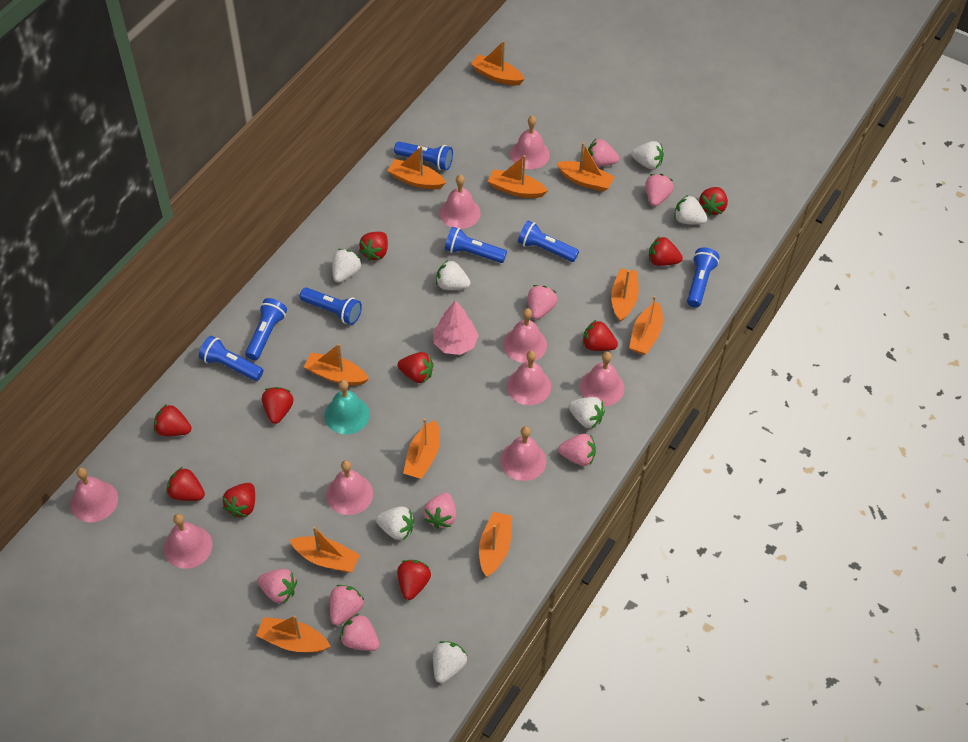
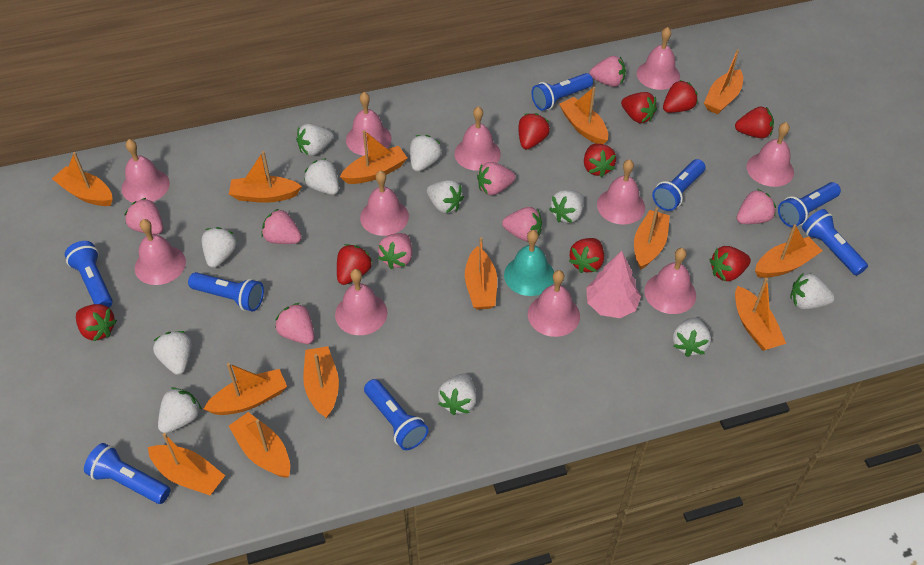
blue flashlight: 7 -> 8
orange boat: 11 -> 13
pink bell: 9 -> 11
red strawberry: 10 -> 9
white strawberry: 7 -> 11

